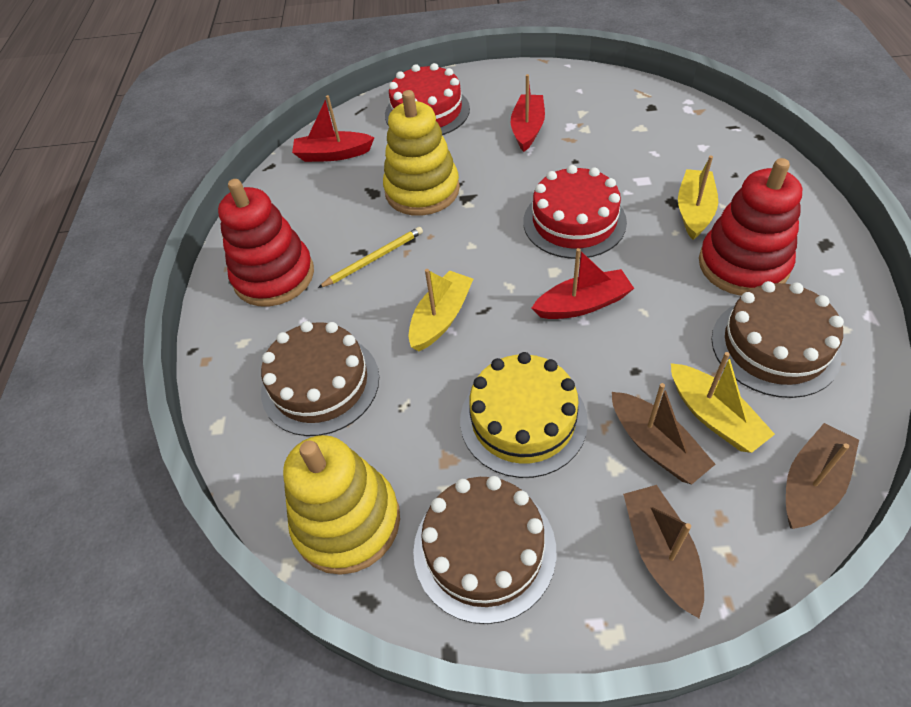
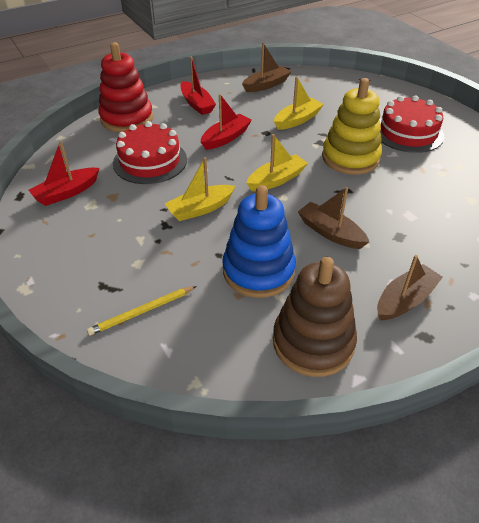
blue stacking toy: 0 -> 1
brown cake: 3 -> 0
brown stacking toy: 0 -> 1
red stacking toy: 2 -> 1
yellow cake: 1 -> 0
yellow stacking toy: 2 -> 1

